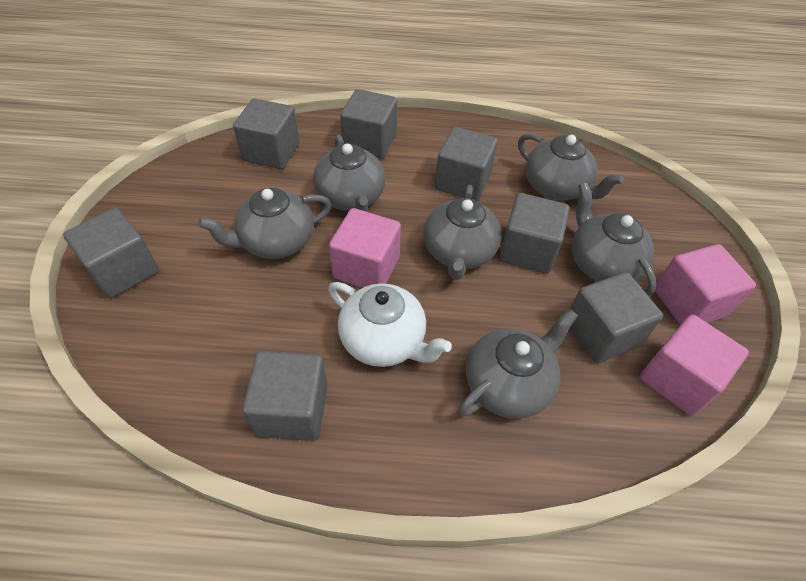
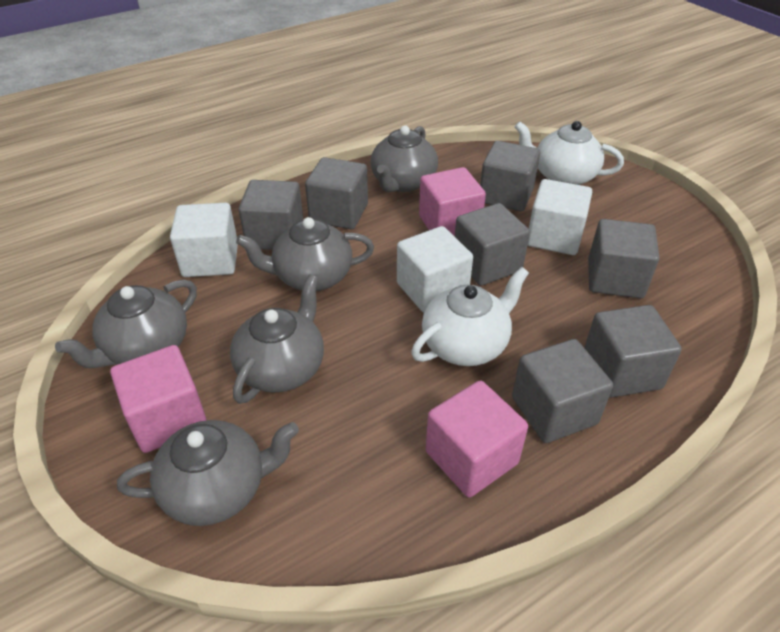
grey teapot: 6 -> 5
white cube: 0 -> 3
white teapot: 1 -> 2

